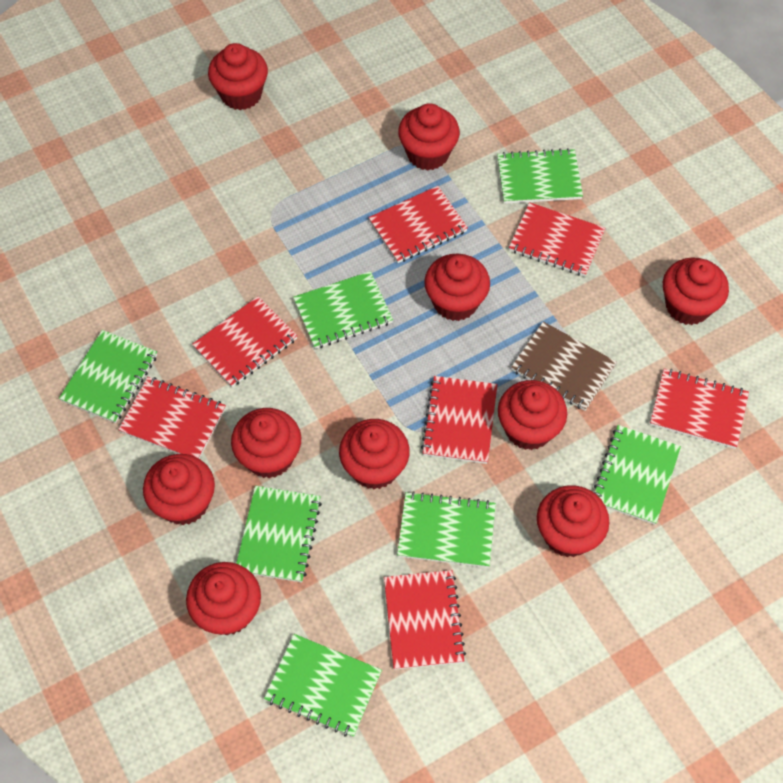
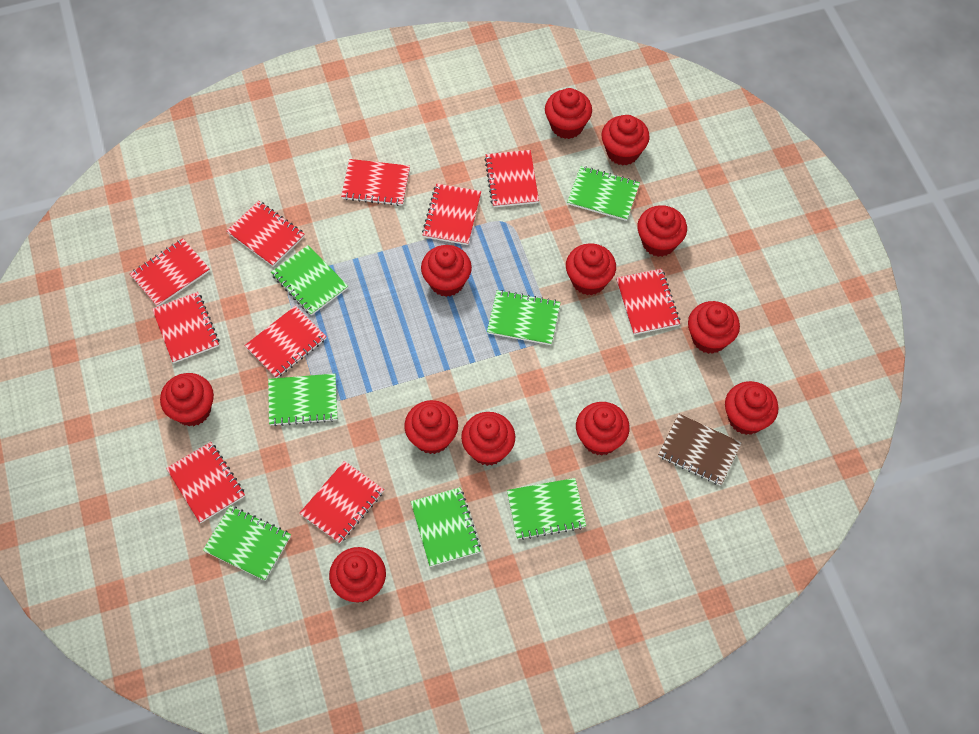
red cupcake: 10 -> 12
red notebook: 7 -> 10

